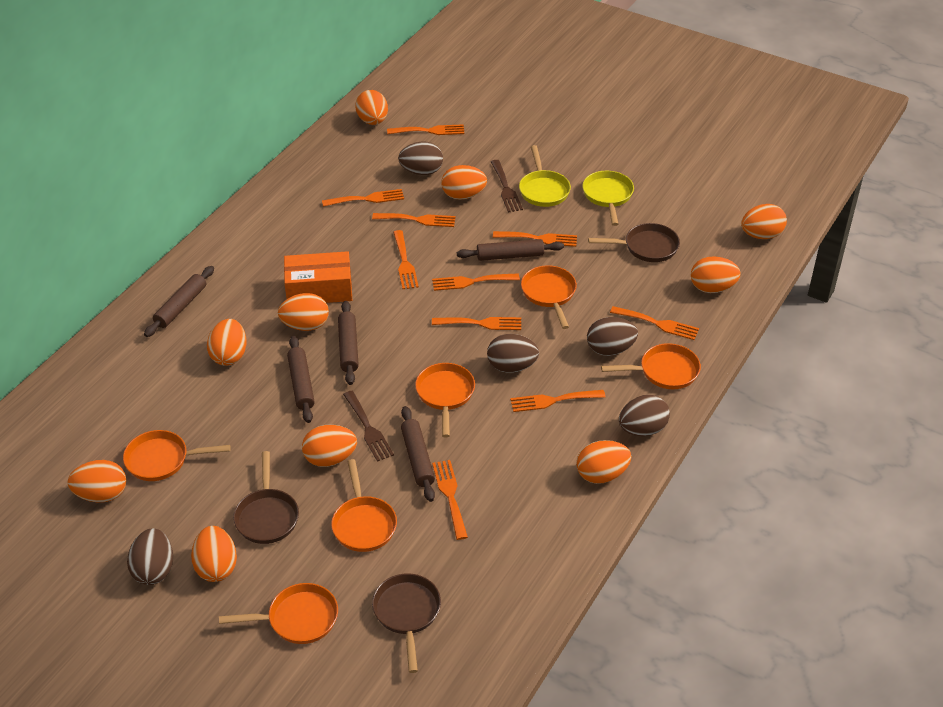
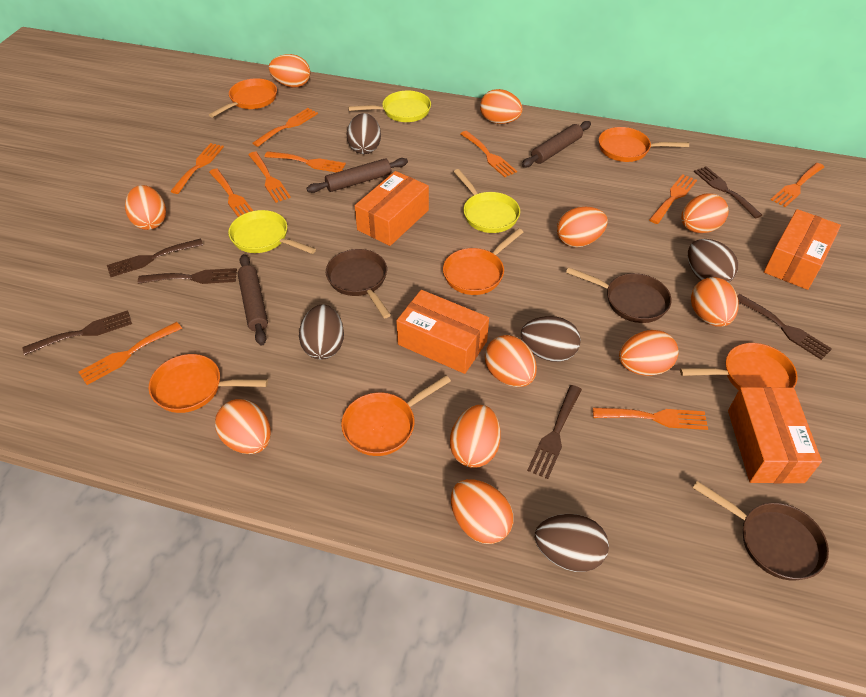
brown fork: 2 -> 6
brown rolling pin: 5 -> 3
orange box: 1 -> 4
orange egg: 10 -> 11
yellow pan: 2 -> 3

